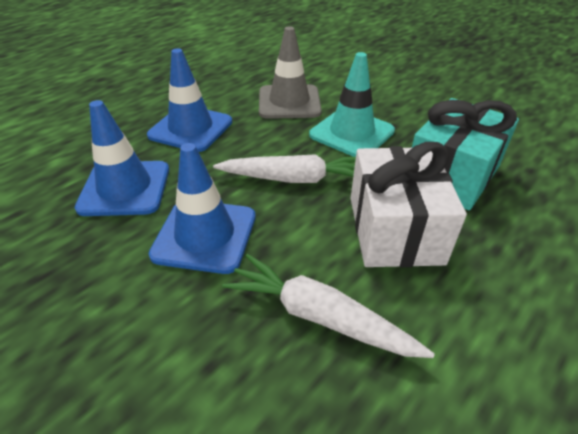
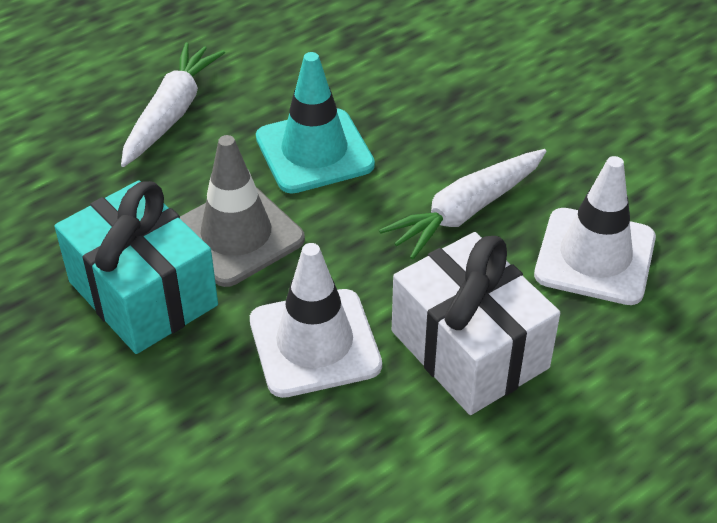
blue traffic cone: 3 -> 0
white traffic cone: 0 -> 2

